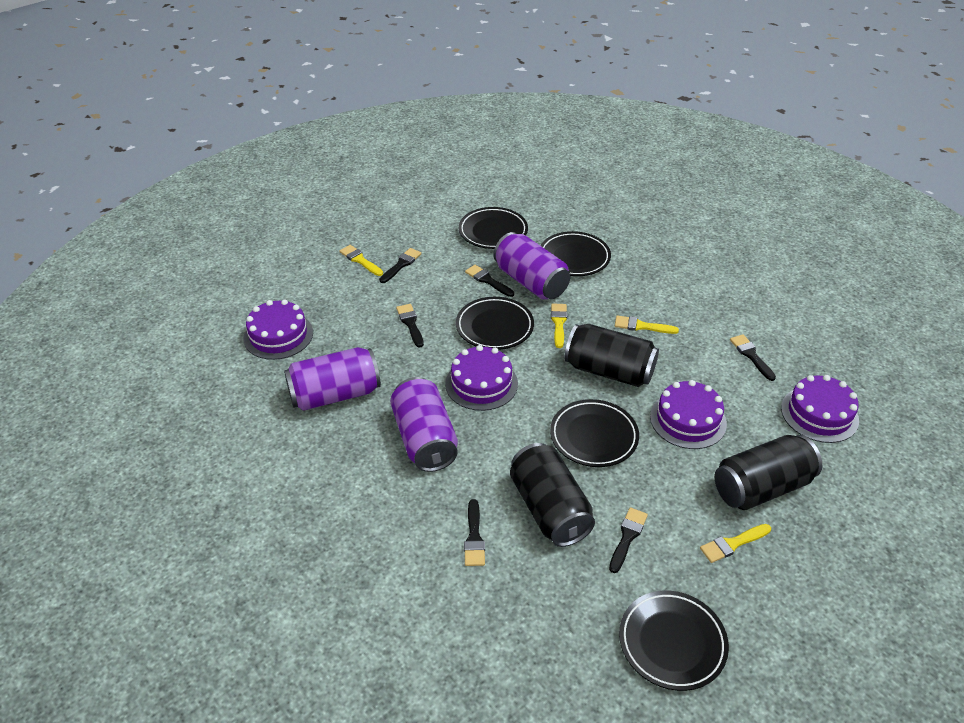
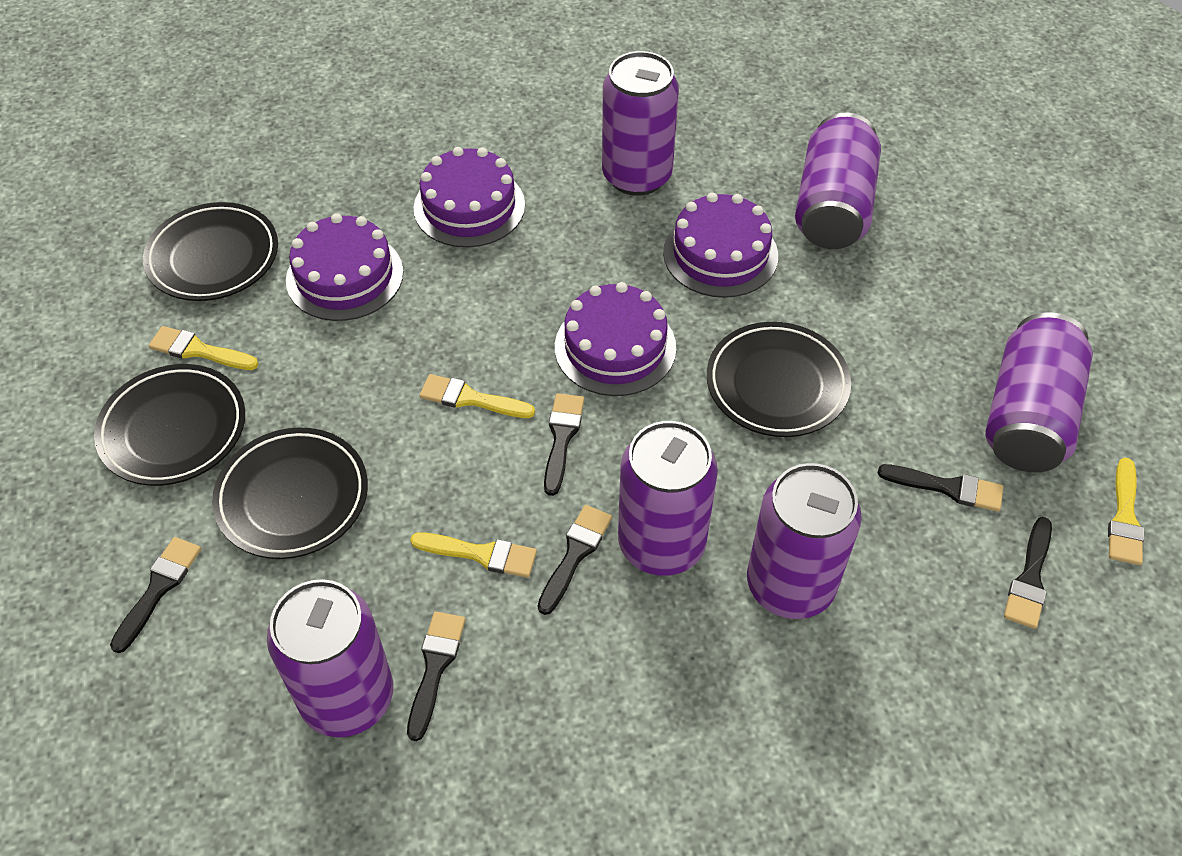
black can: 3 -> 0
black plate: 5 -> 4
purple can: 3 -> 6

